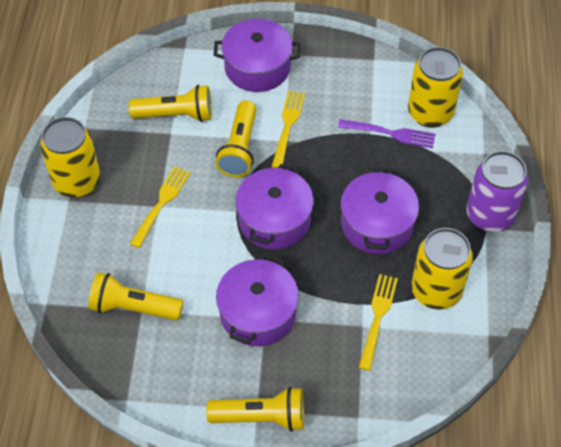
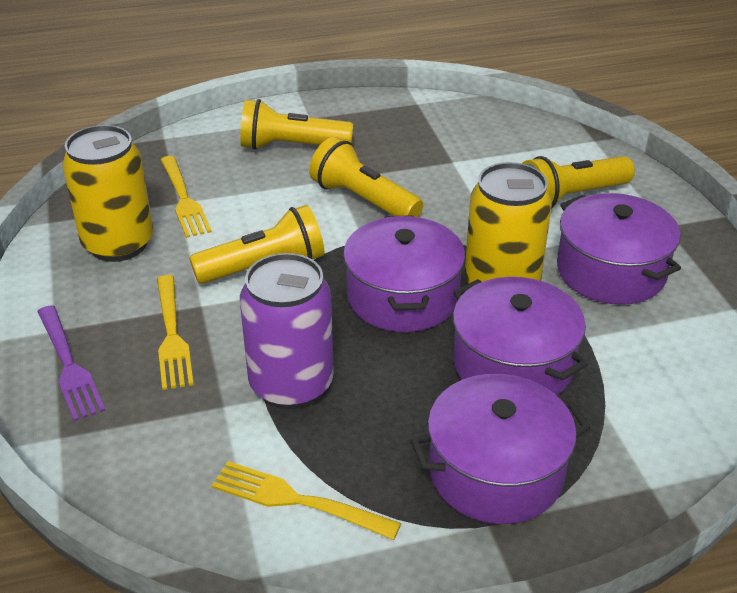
yellow can: 3 -> 2

